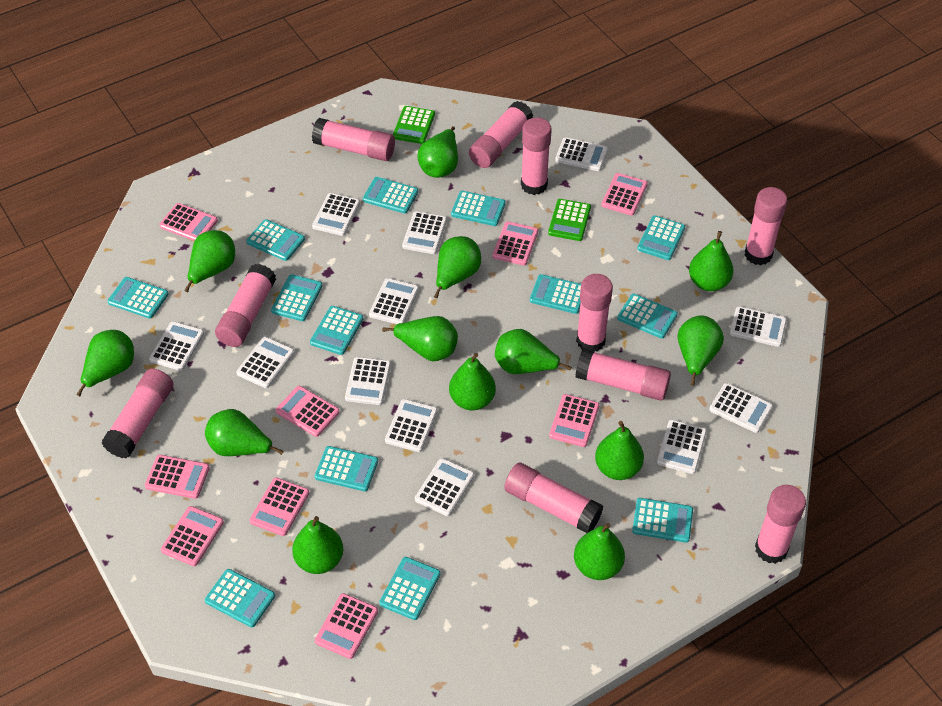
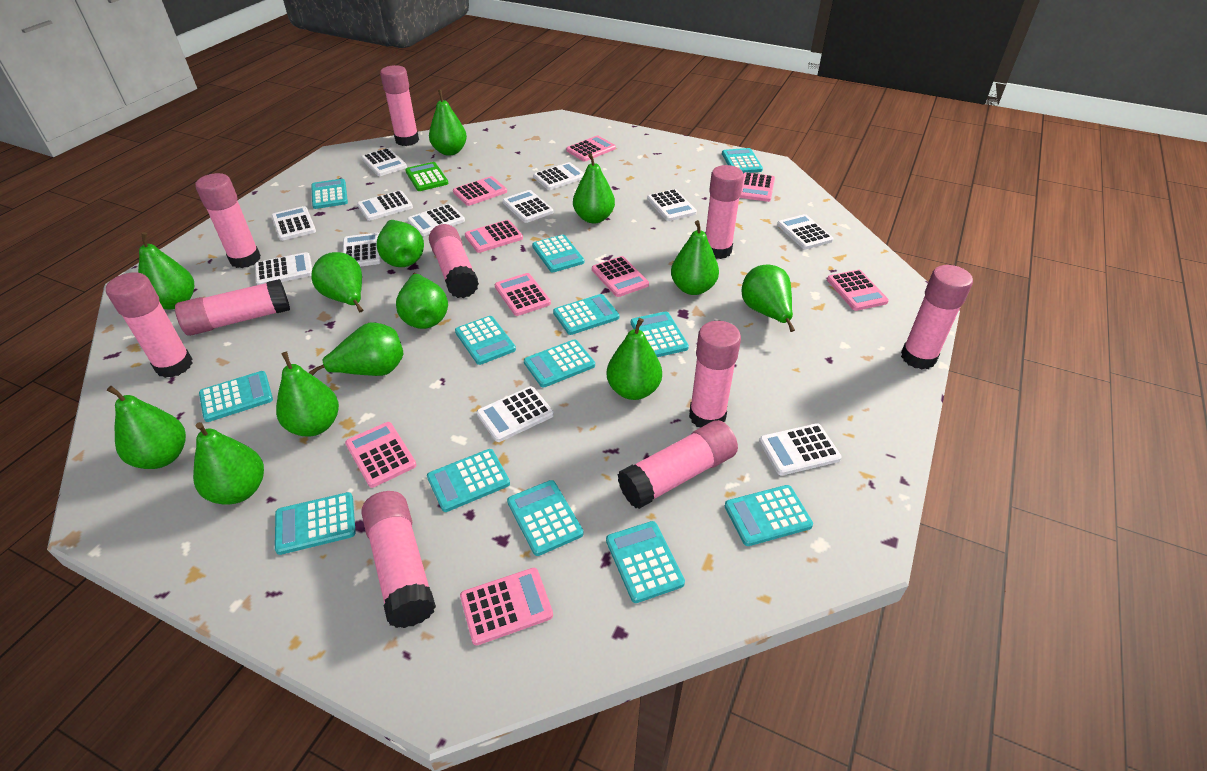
green calculator: 2 -> 1

